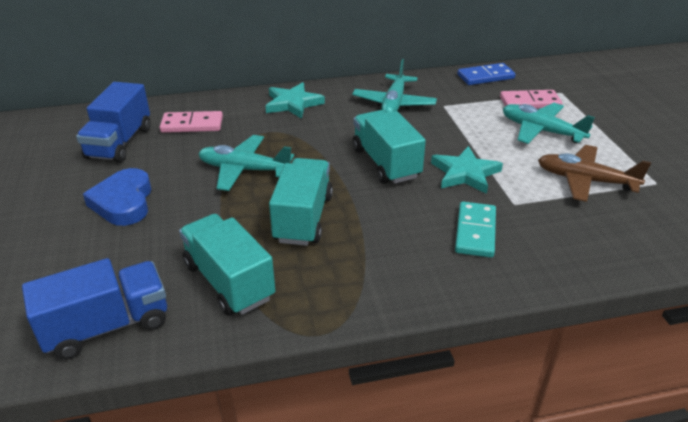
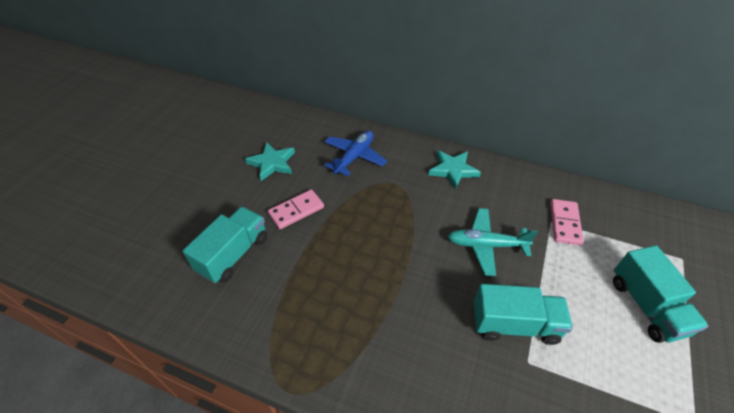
blue domino: 1 -> 0
blue heart: 1 -> 0
blue plane: 0 -> 1
blue truck: 2 -> 0
brown plane: 1 -> 0
turquoise domino: 1 -> 0
turquoise plane: 3 -> 1

